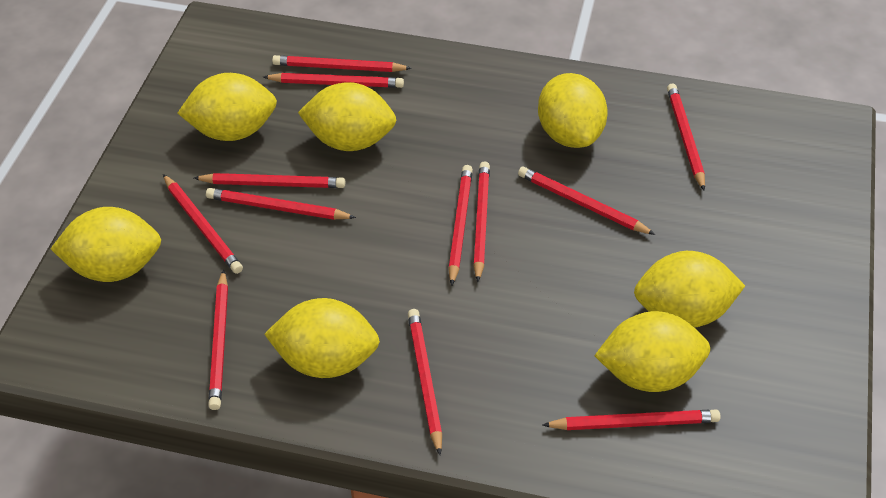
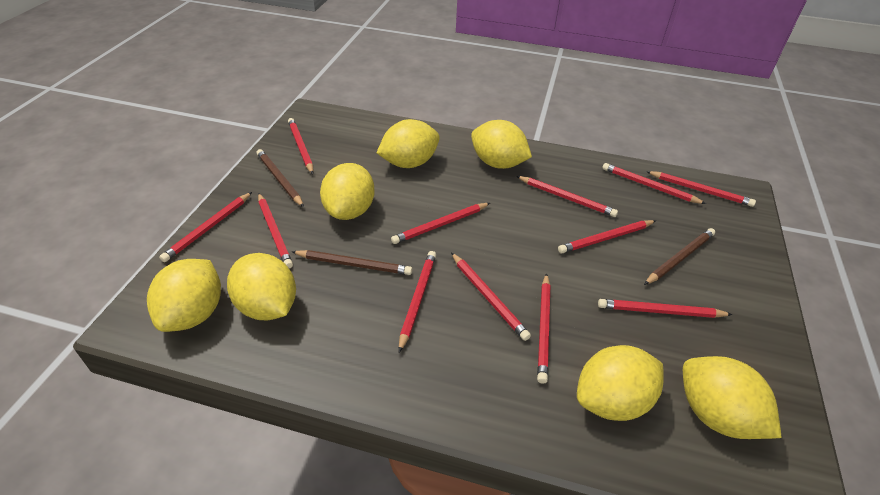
brown pencil: 0 -> 3

